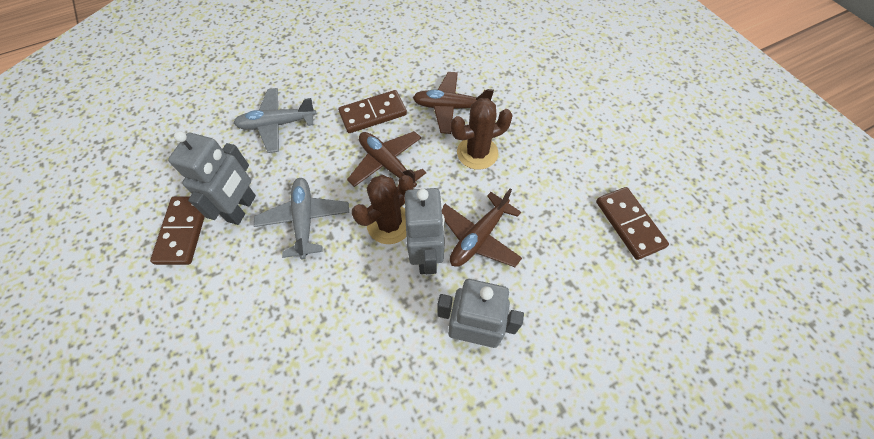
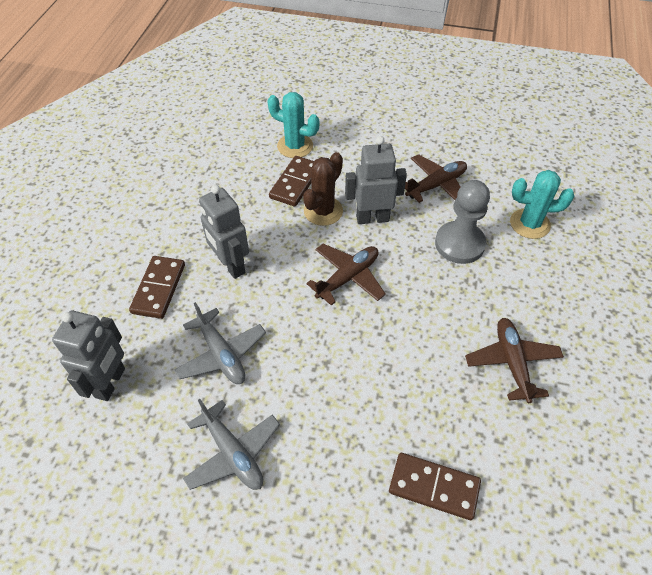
brown cactus: 2 -> 1
grey pawn: 0 -> 1
turquoise cactus: 0 -> 2

